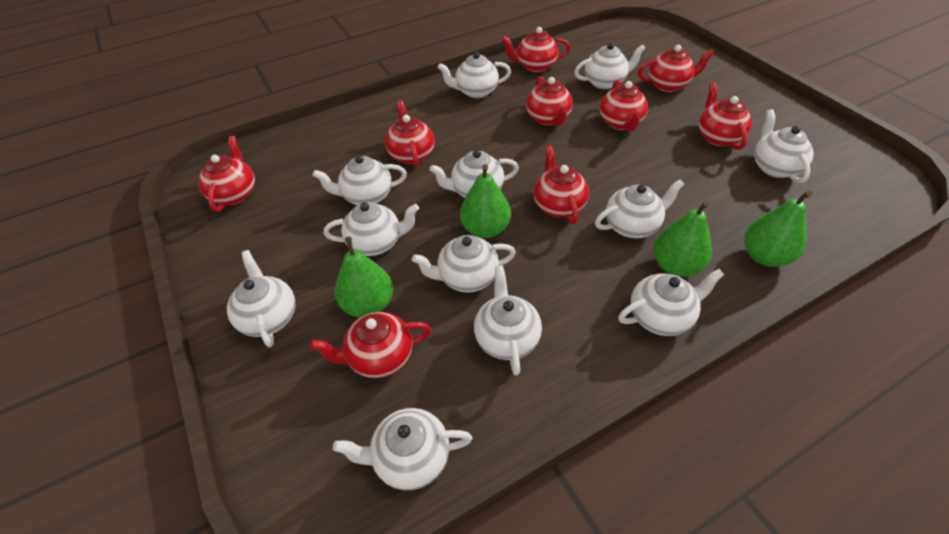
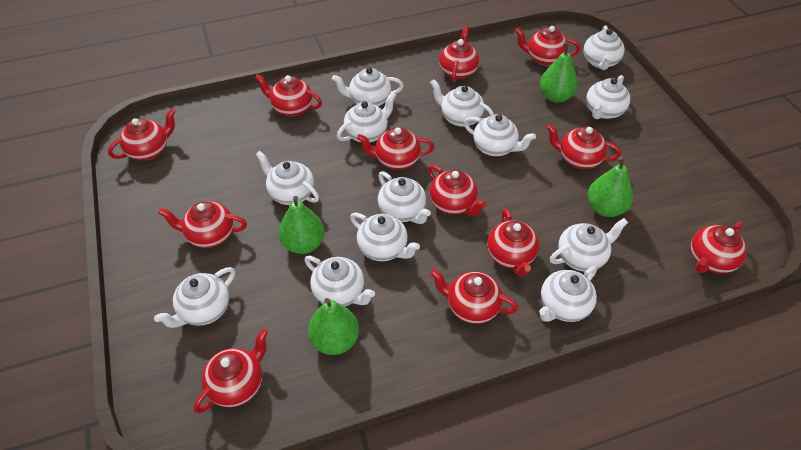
red teapot: 9 -> 12
white teapot: 12 -> 13

